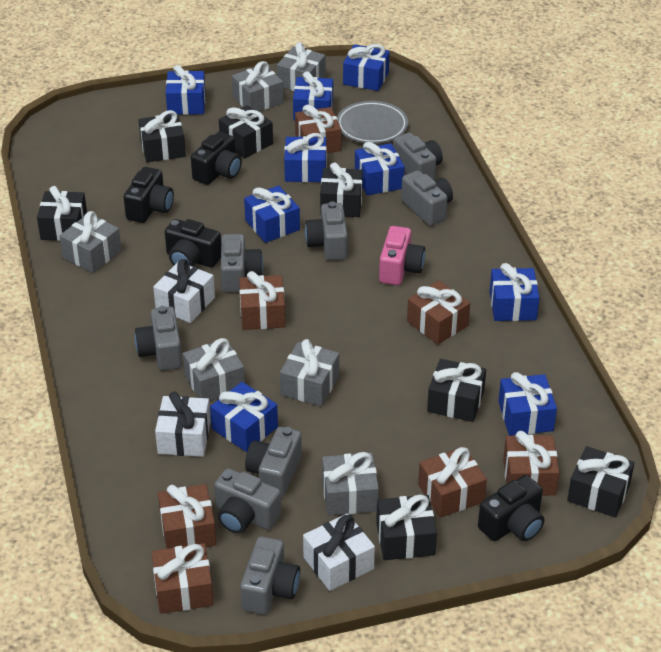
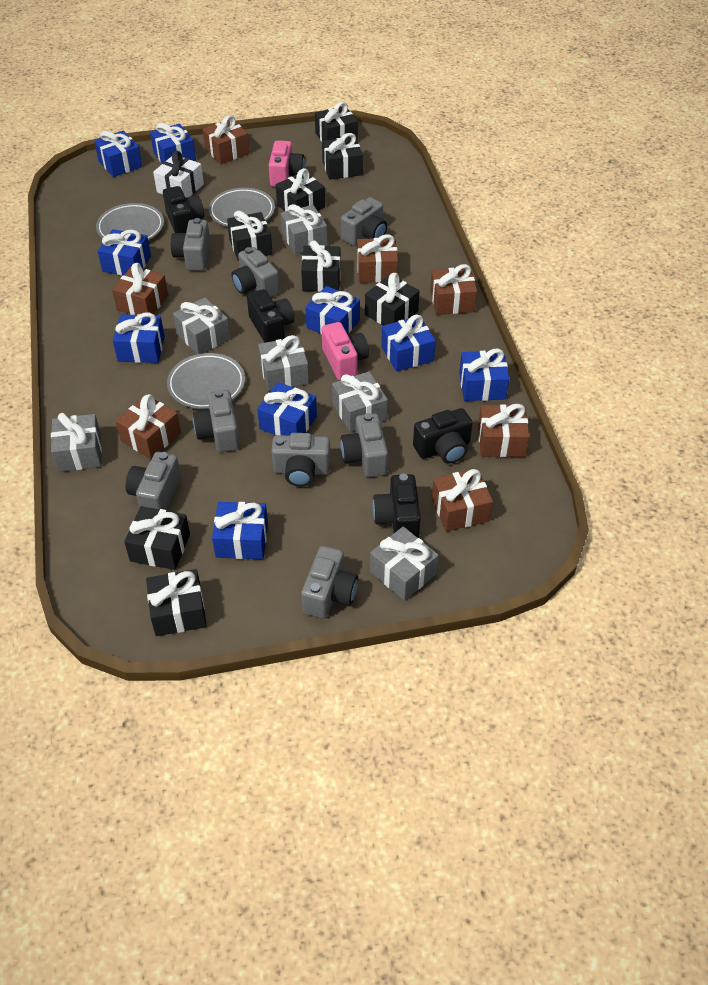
black gift: 7 -> 8
grey plate: 1 -> 3
pink camera: 1 -> 2
white gift: 3 -> 1

